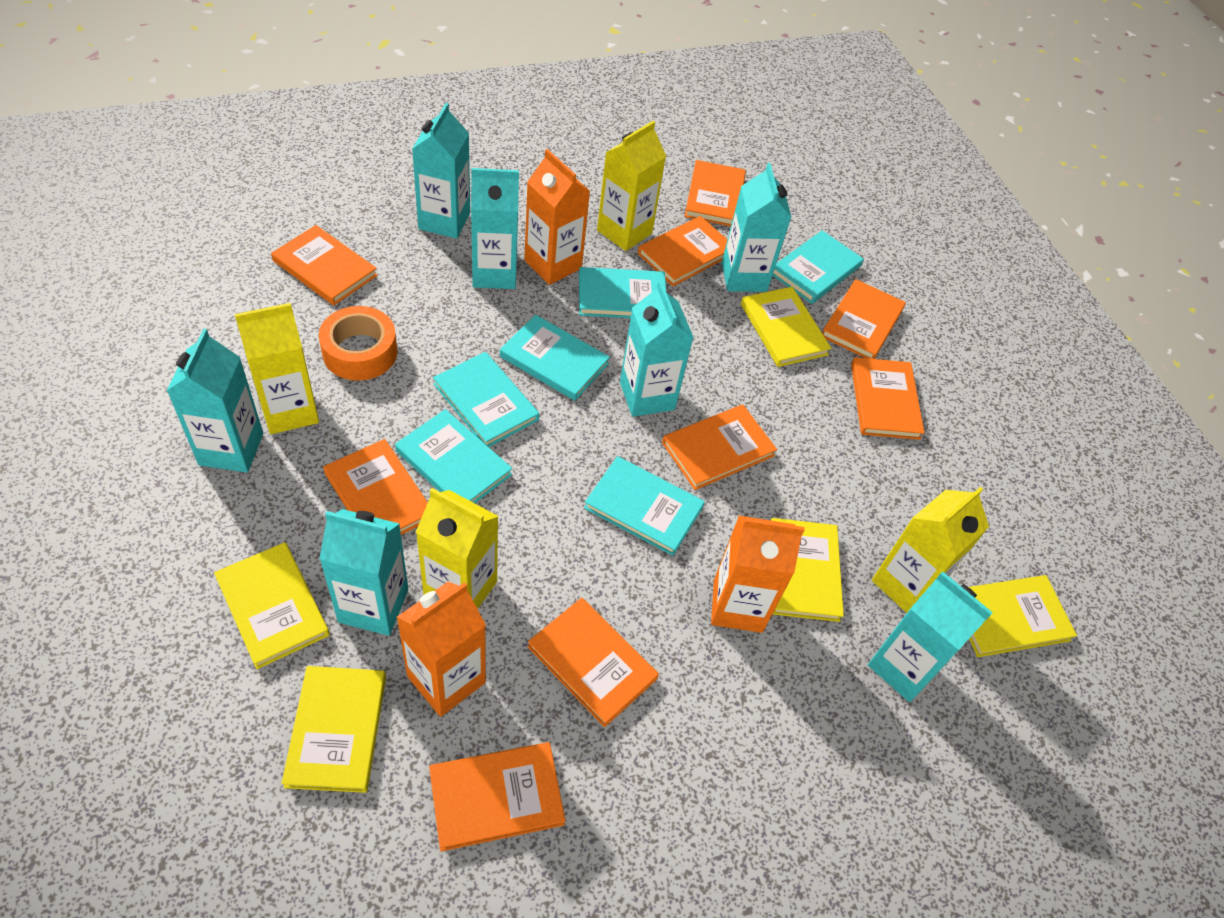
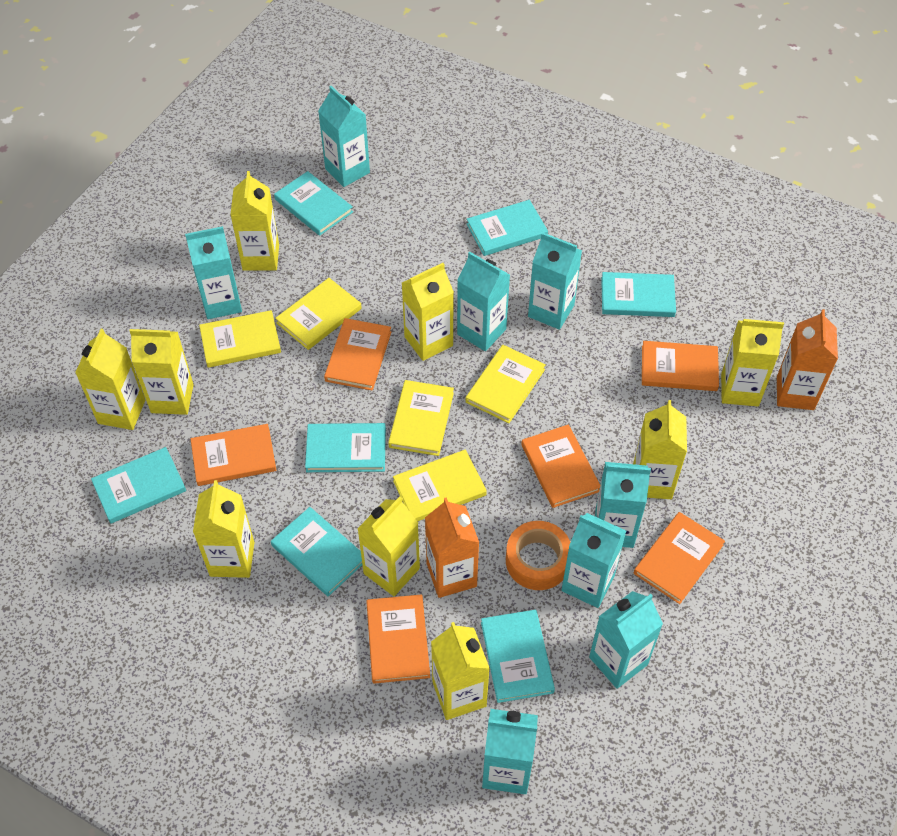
orange book: 9 -> 6
orange carton: 3 -> 2
turquoise book: 6 -> 7
turquoise carton: 7 -> 8
yellow carton: 4 -> 9

